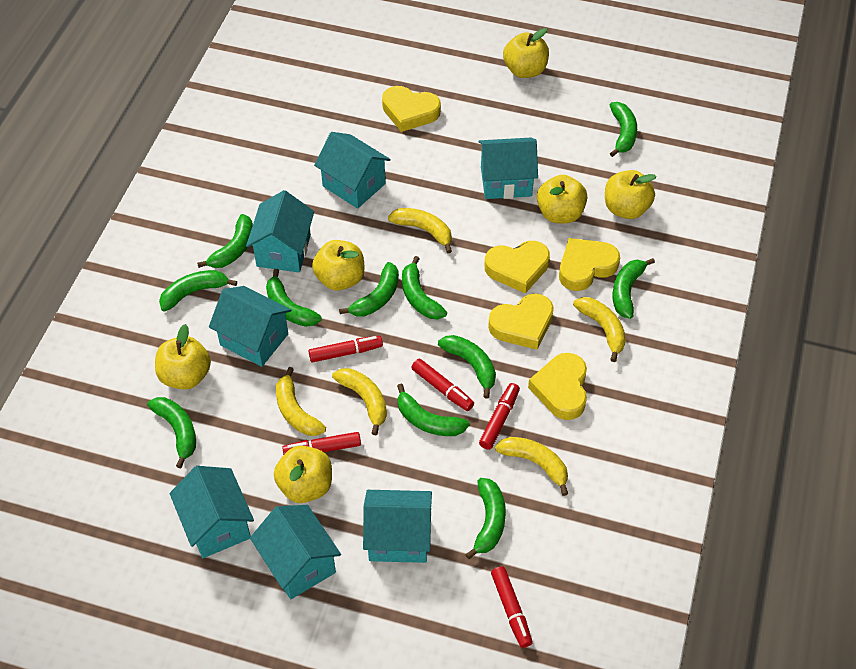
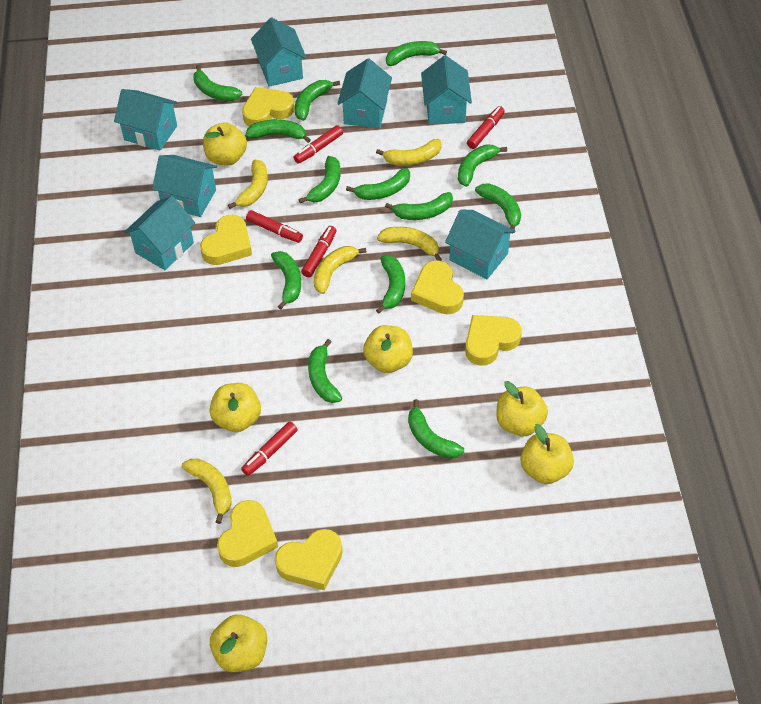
green banana: 11 -> 13
yellow heart: 5 -> 6

